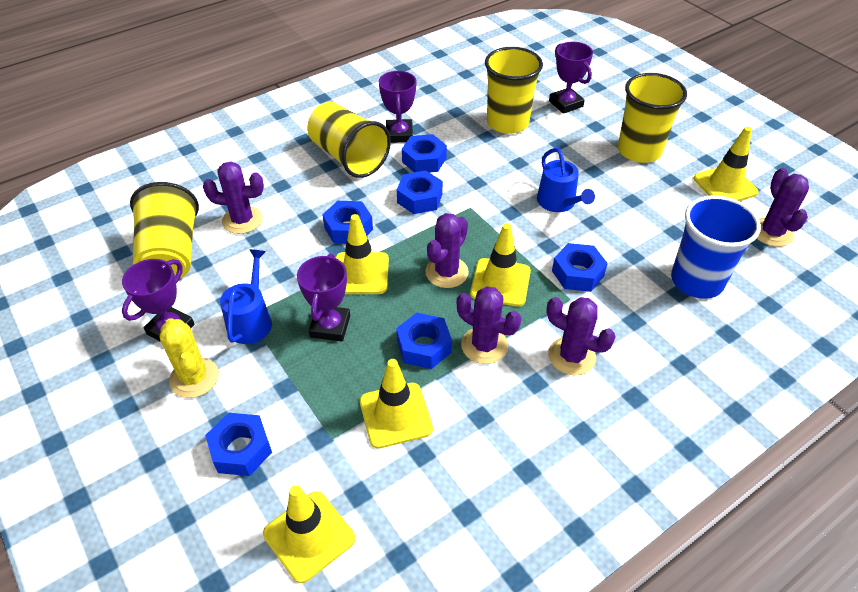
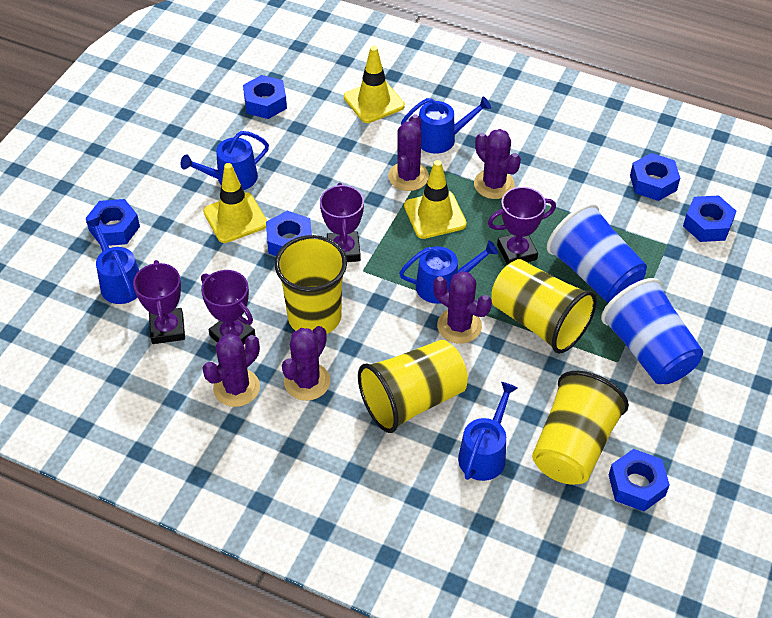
blue cup: 1 -> 2
blue watering can: 2 -> 5
yellow cactus: 1 -> 0
yellow traffic cone: 5 -> 3

